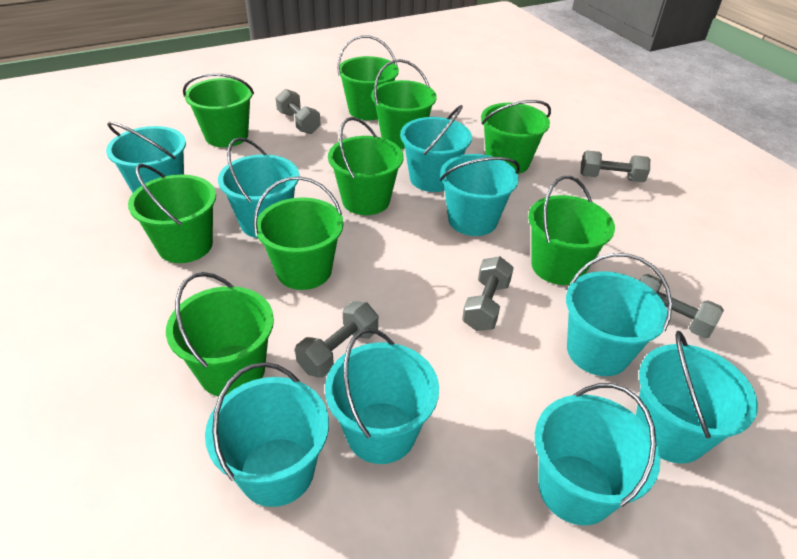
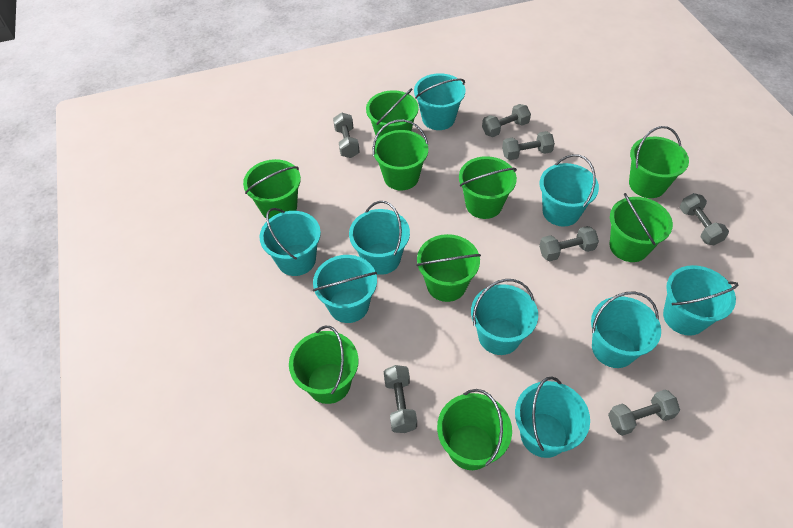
grey dumbbell: 5 -> 7

